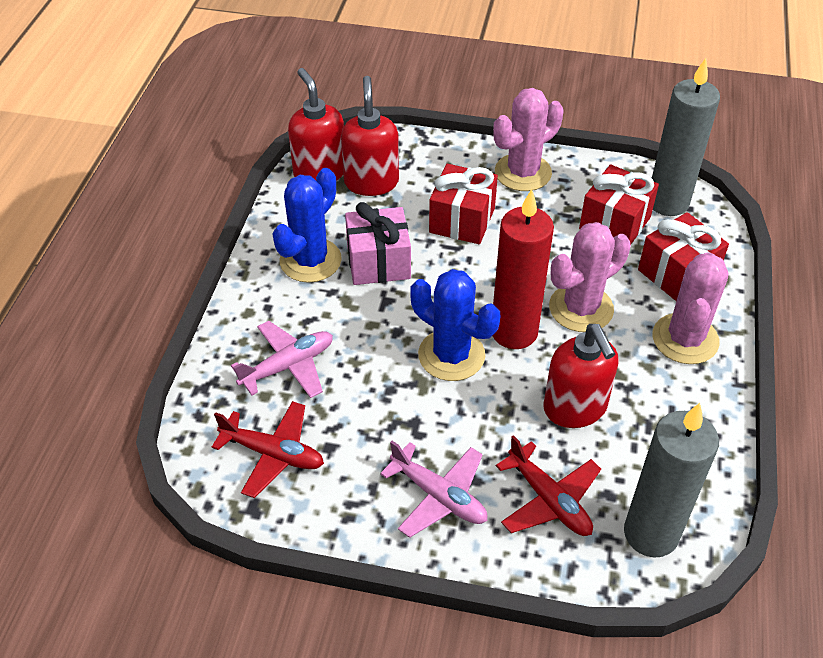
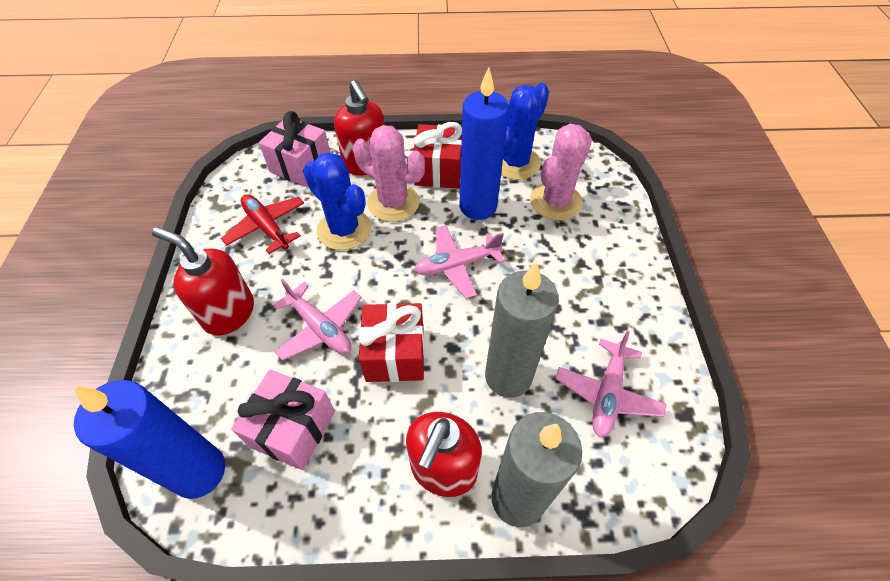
blue candle: 0 -> 2
pink cactus: 3 -> 2
pink gift: 1 -> 2
pink plane: 2 -> 3
red candle: 1 -> 0
red gift: 3 -> 2
red plane: 2 -> 1

